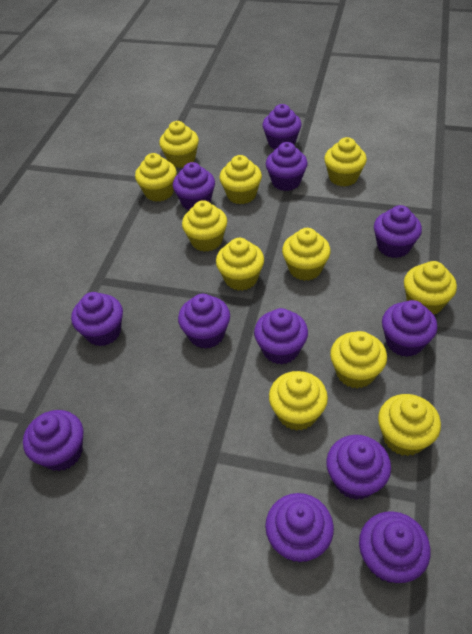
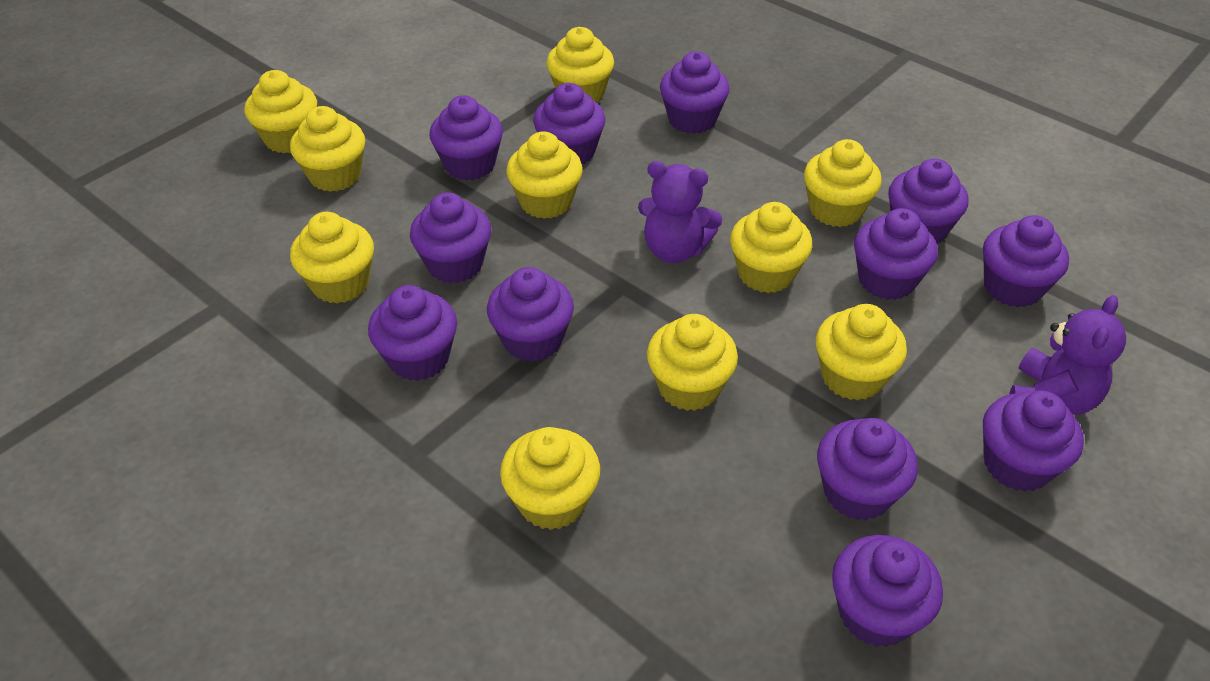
purple teddy bear: 0 -> 2
yellow cupcake: 11 -> 10

